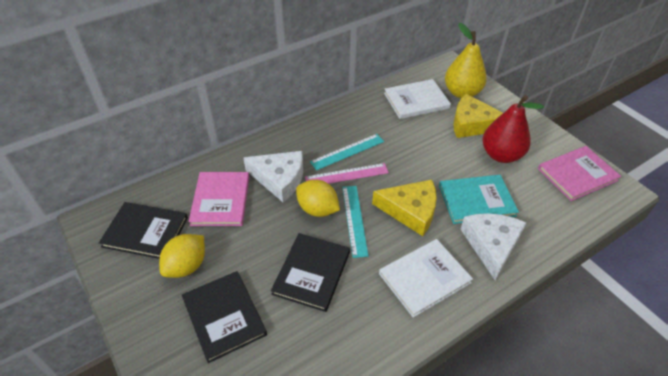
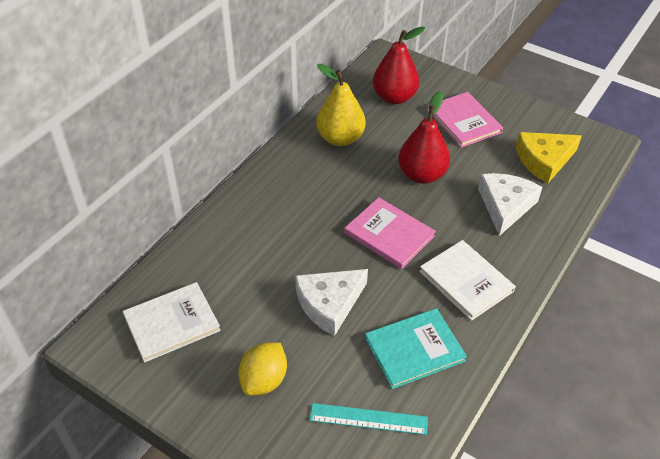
black book: 3 -> 0
pink ruler: 1 -> 0
red pear: 1 -> 2
turquoise ruler: 2 -> 1
yellow cheese: 2 -> 1
yellow lemon: 2 -> 1

